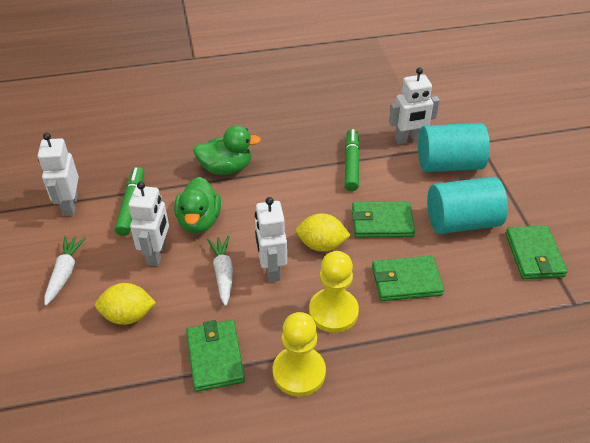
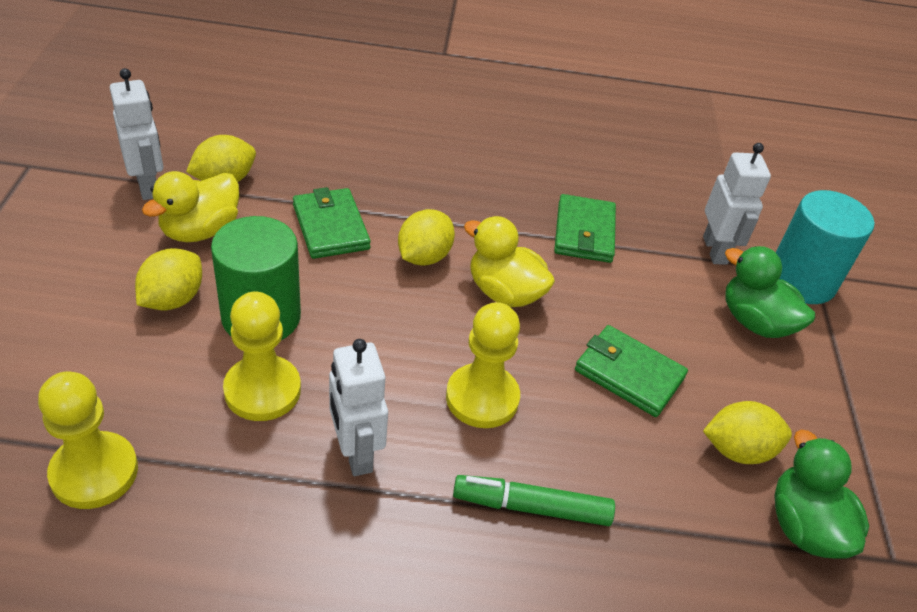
green cylinder: 0 -> 1
green marker: 2 -> 1
green wallet: 4 -> 3
turquoise cylinder: 2 -> 1
white carrot: 2 -> 0
white robot: 4 -> 3
yellow duck: 0 -> 2
yellow lemon: 2 -> 4
yellow pawn: 2 -> 3

